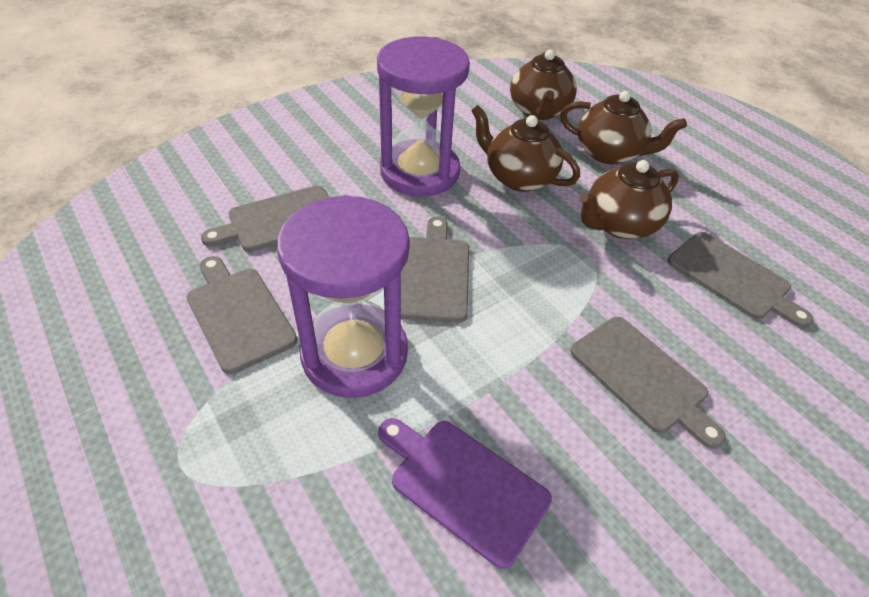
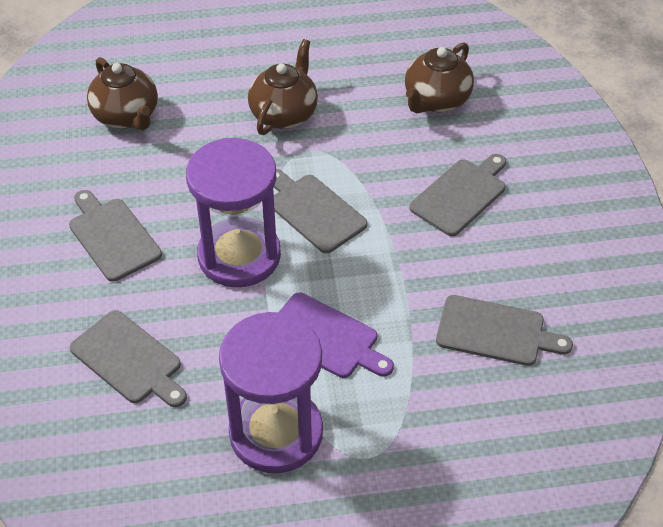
brown teapot: 4 -> 3

